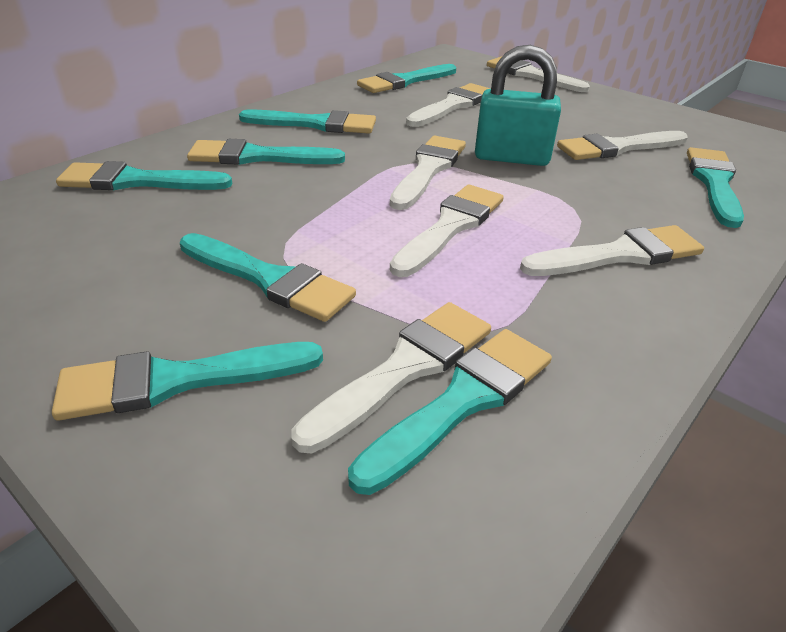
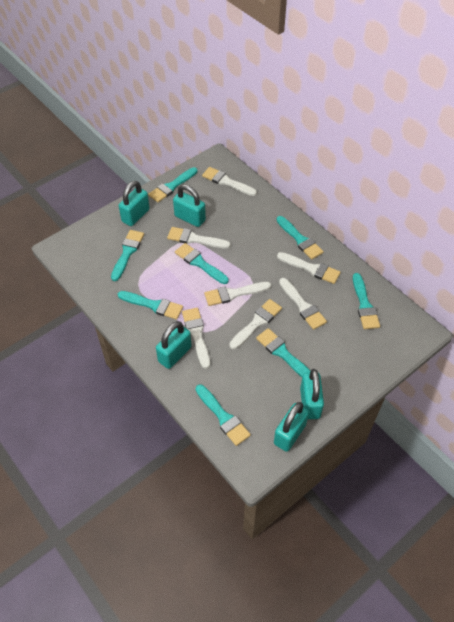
turquoise padlock: 1 -> 5

